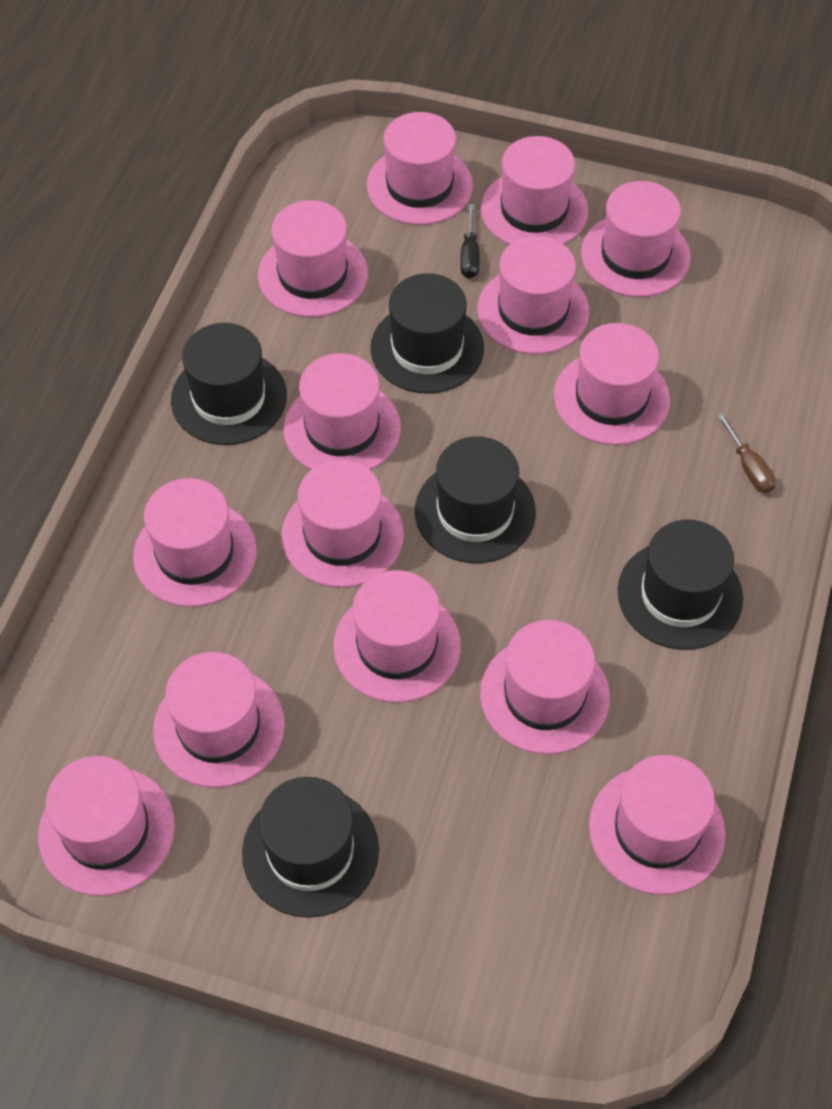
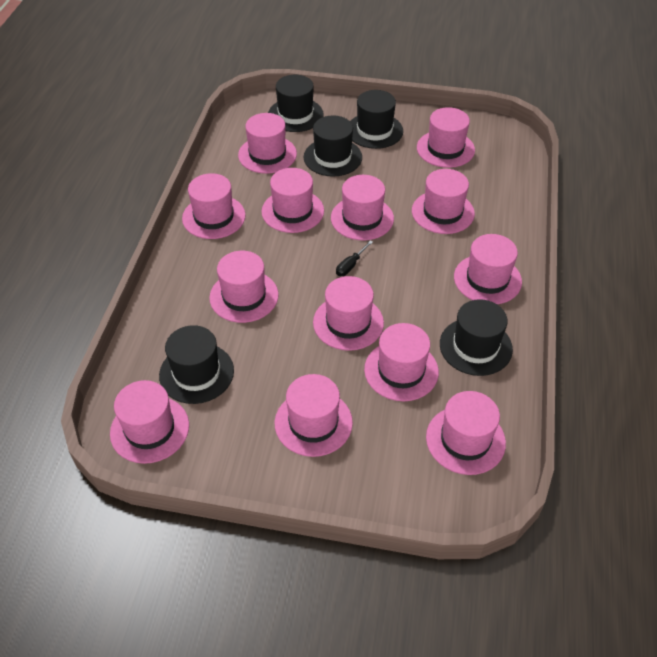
brown screwdriver: 1 -> 0
pink hat: 14 -> 13

